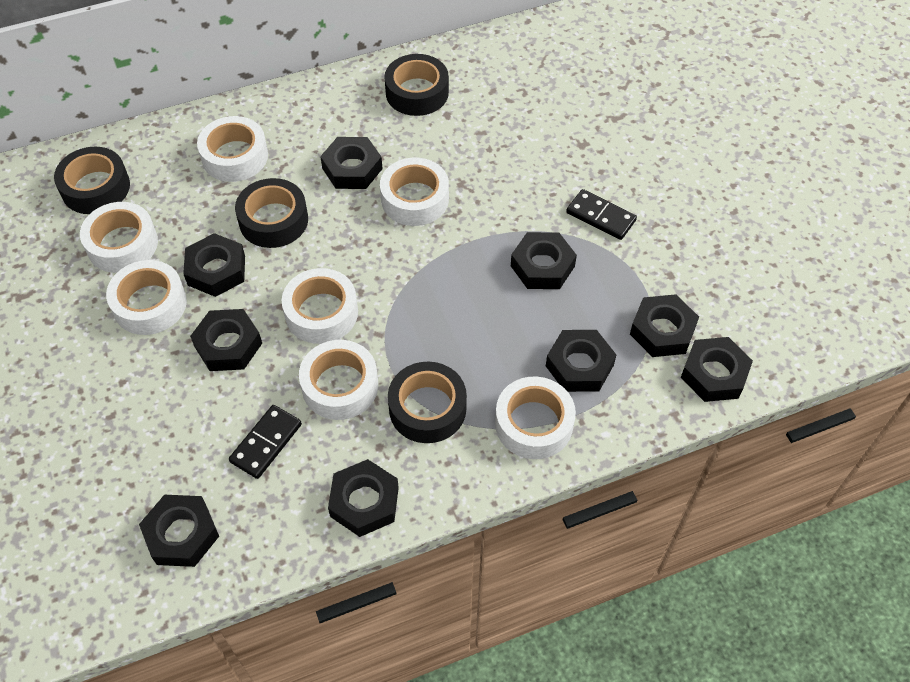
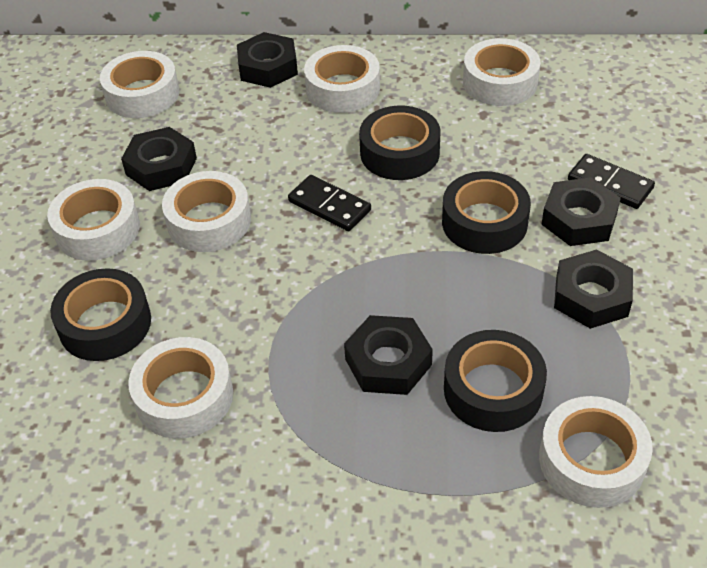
black nut: 9 -> 5

